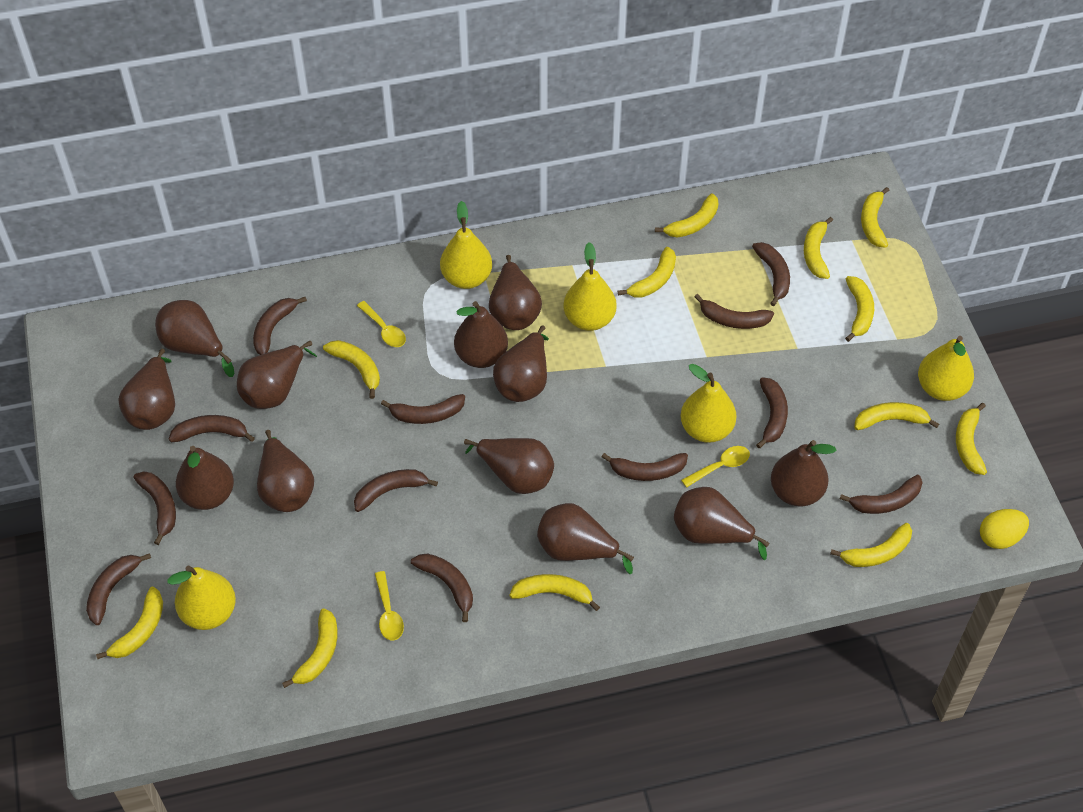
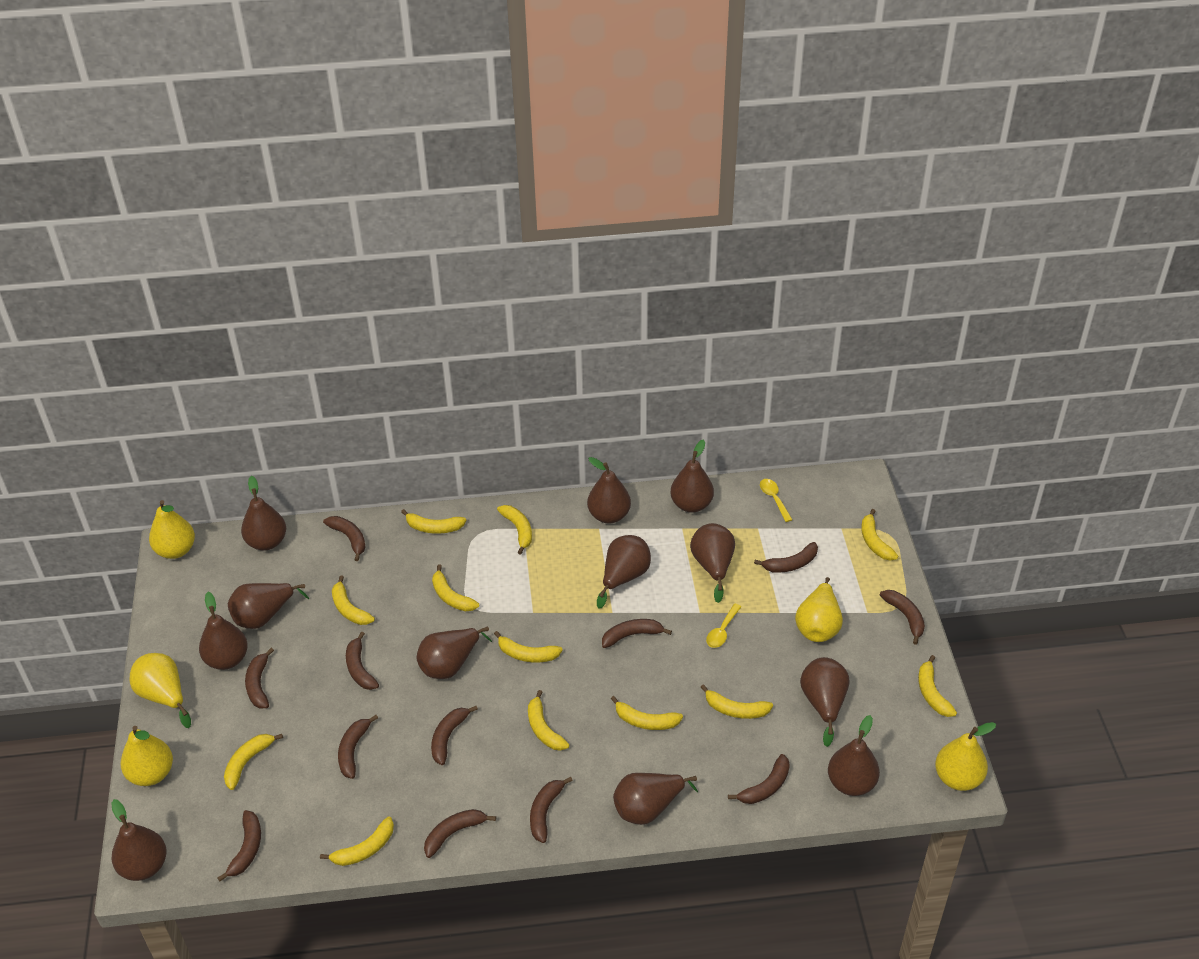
yellow egg: 1 -> 0
yellow spoon: 3 -> 2

